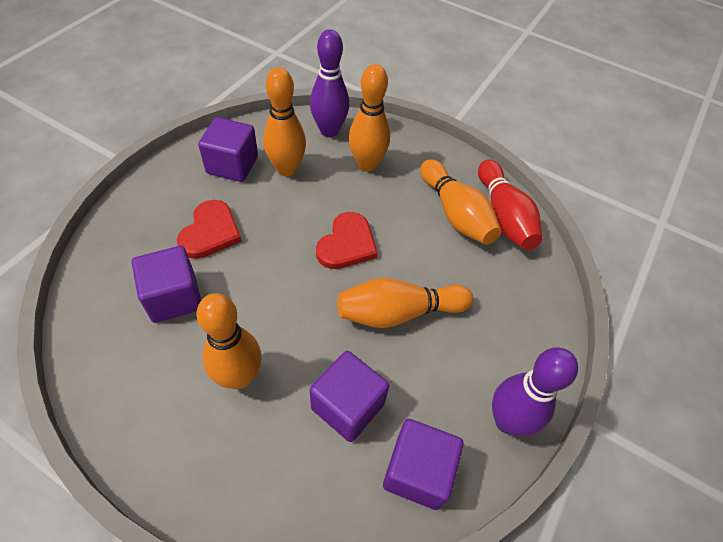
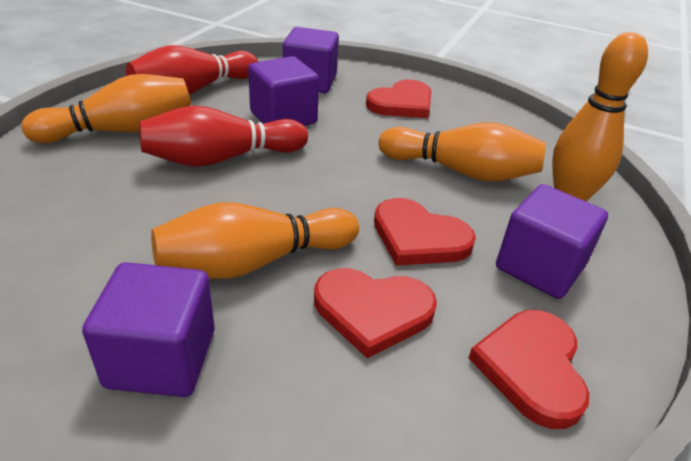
orange bowling pin: 5 -> 4
purple bowling pin: 2 -> 0
red bowling pin: 1 -> 2
red heart: 2 -> 4

